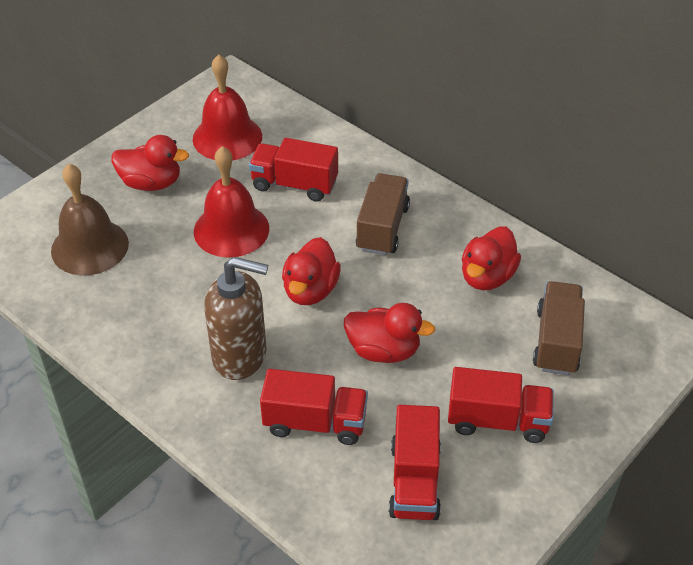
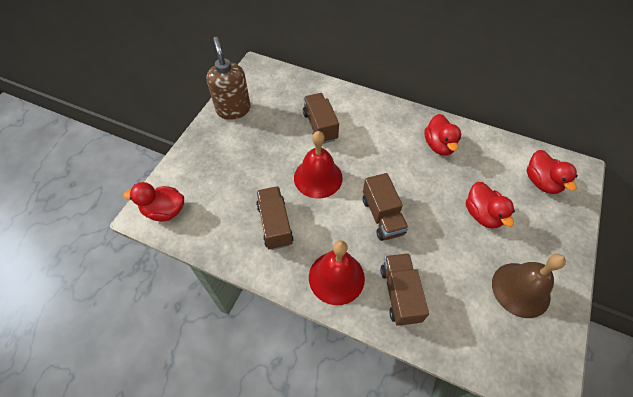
brown truck: 2 -> 4
red truck: 4 -> 0

